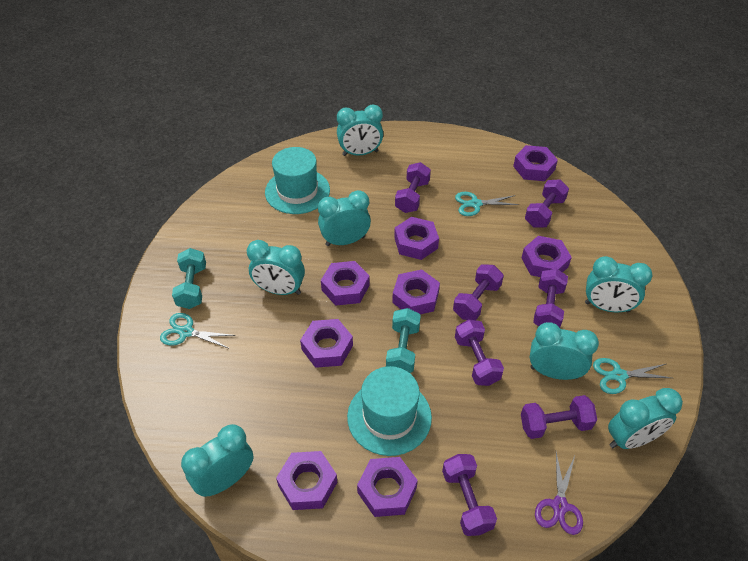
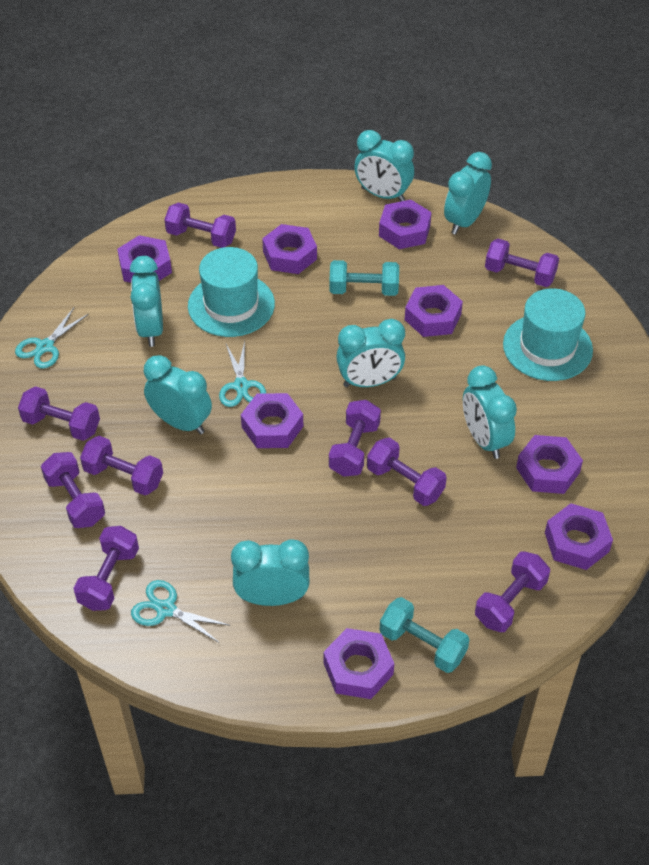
purple dumbbell: 7 -> 9
purple scissors: 1 -> 0

